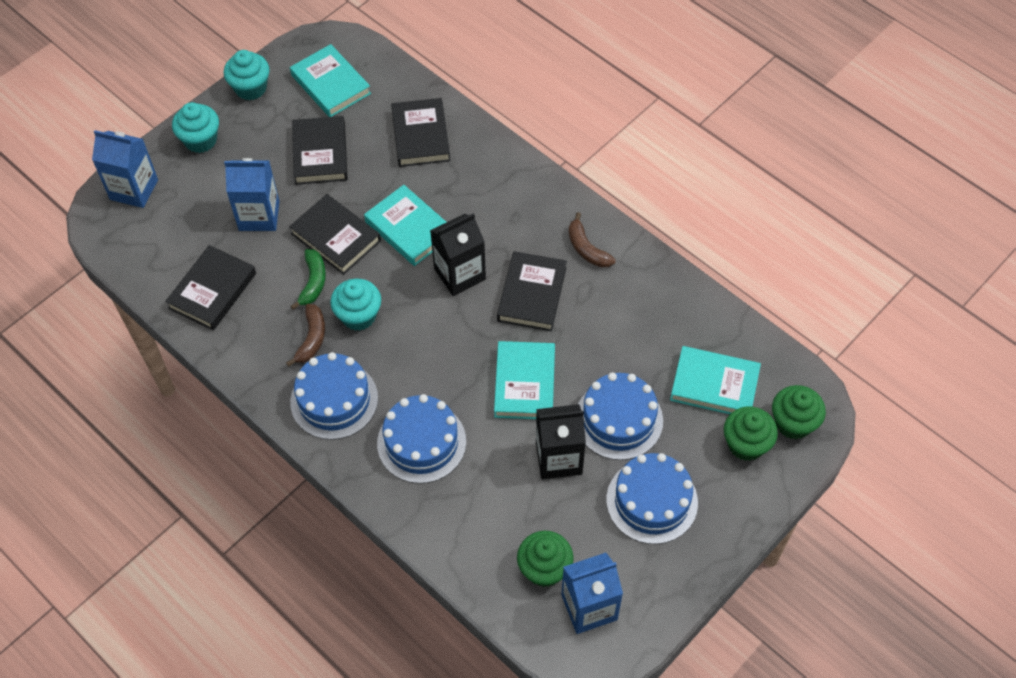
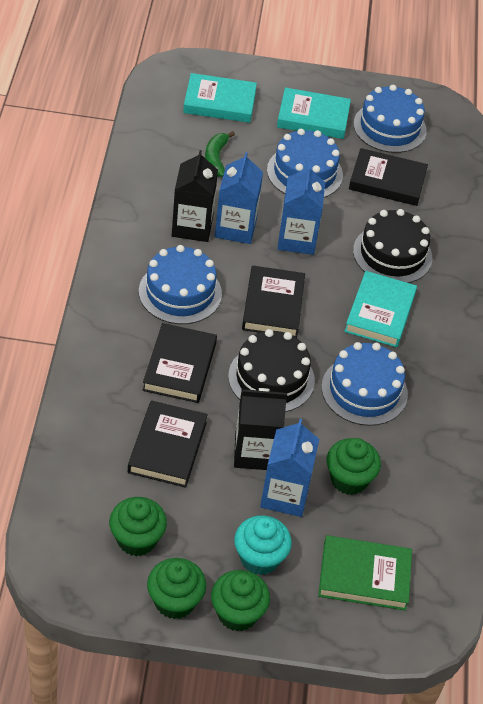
black book: 5 -> 4
black cake: 0 -> 2
brown banana: 2 -> 0
green book: 0 -> 1
green cupcake: 3 -> 4
turquoise book: 4 -> 3
turquoise cupcake: 3 -> 1

